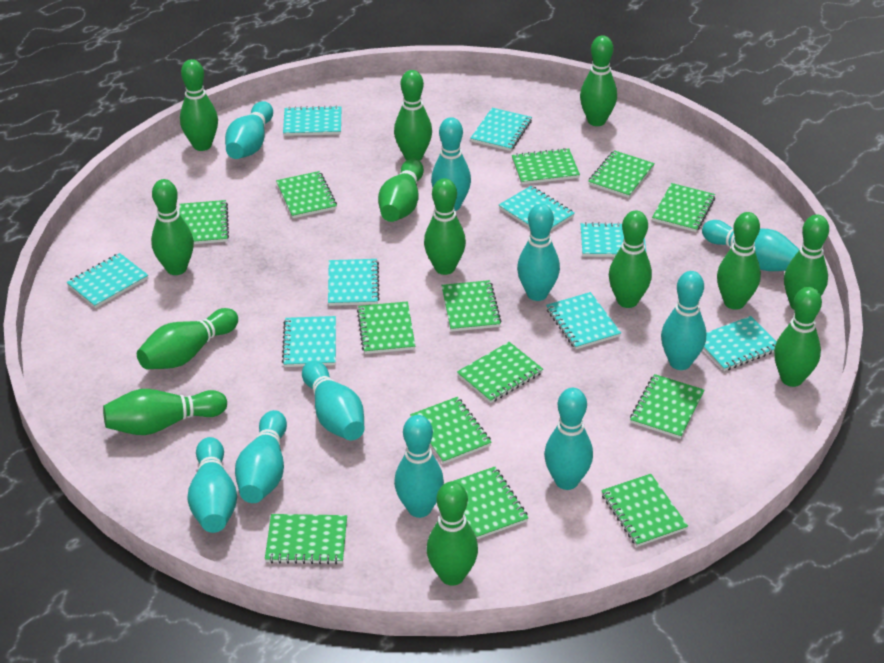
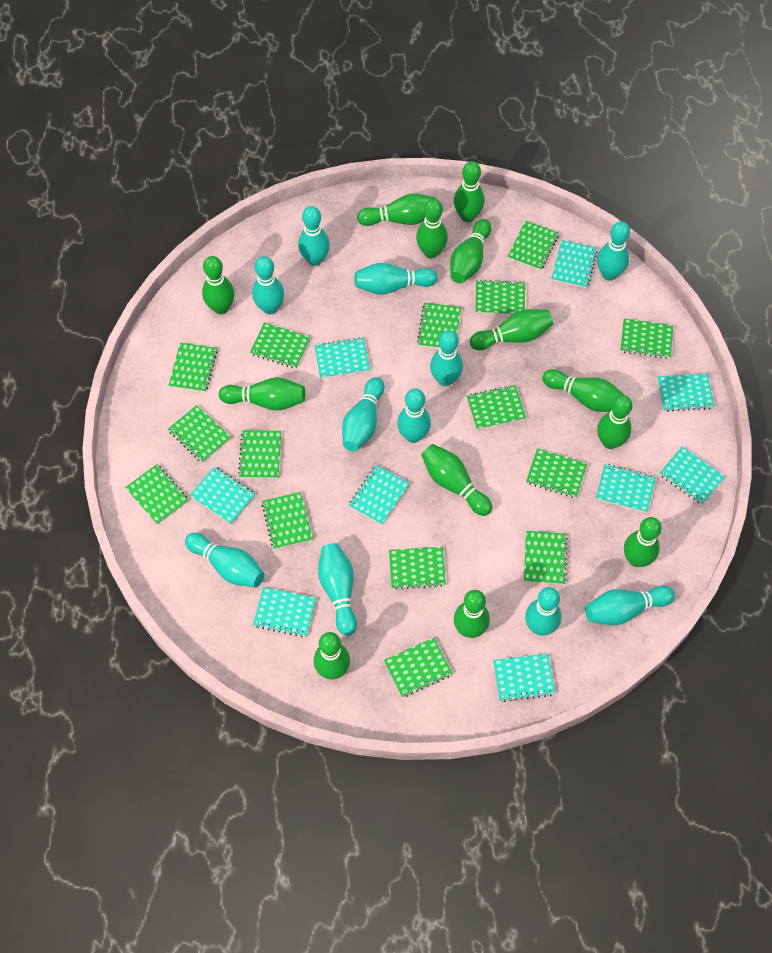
green notebook: 13 -> 15
turquoise bowling pin: 10 -> 11

